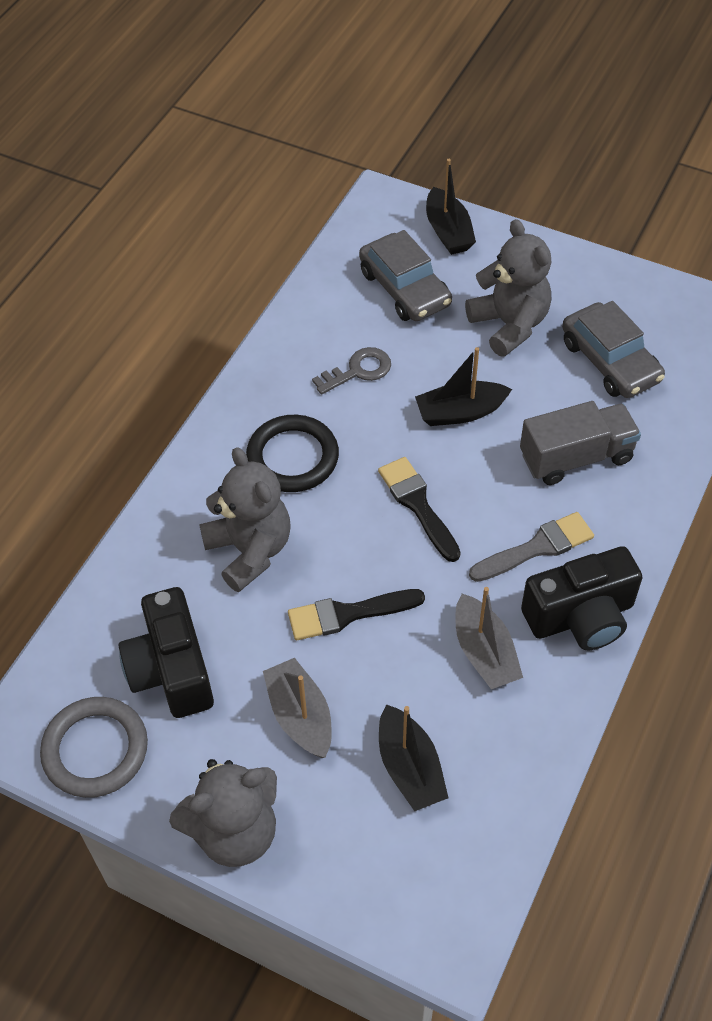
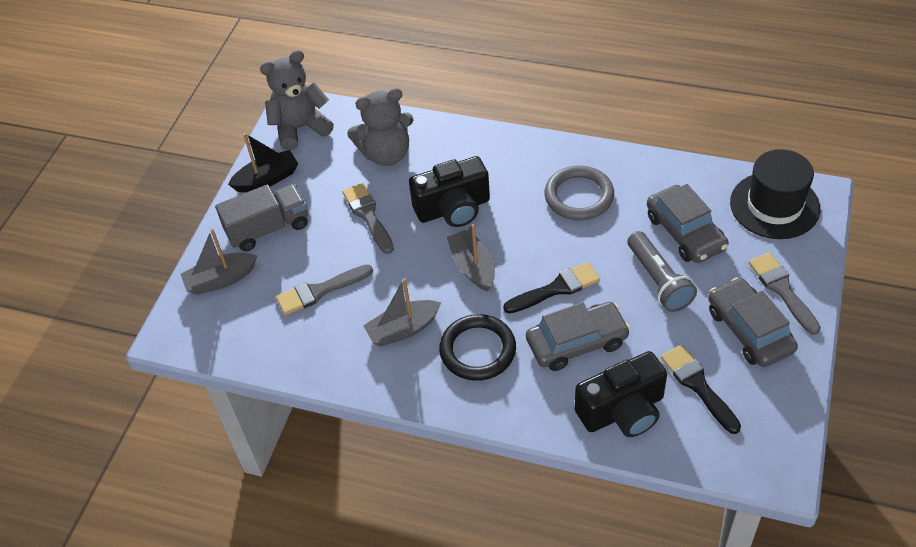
black boat: 3 -> 1
black hat: 0 -> 1
grey boat: 2 -> 3
grey brush: 1 -> 3
grey car: 2 -> 3
grey flashlight: 0 -> 1
grey key: 1 -> 0
grey teddy bear: 3 -> 2

